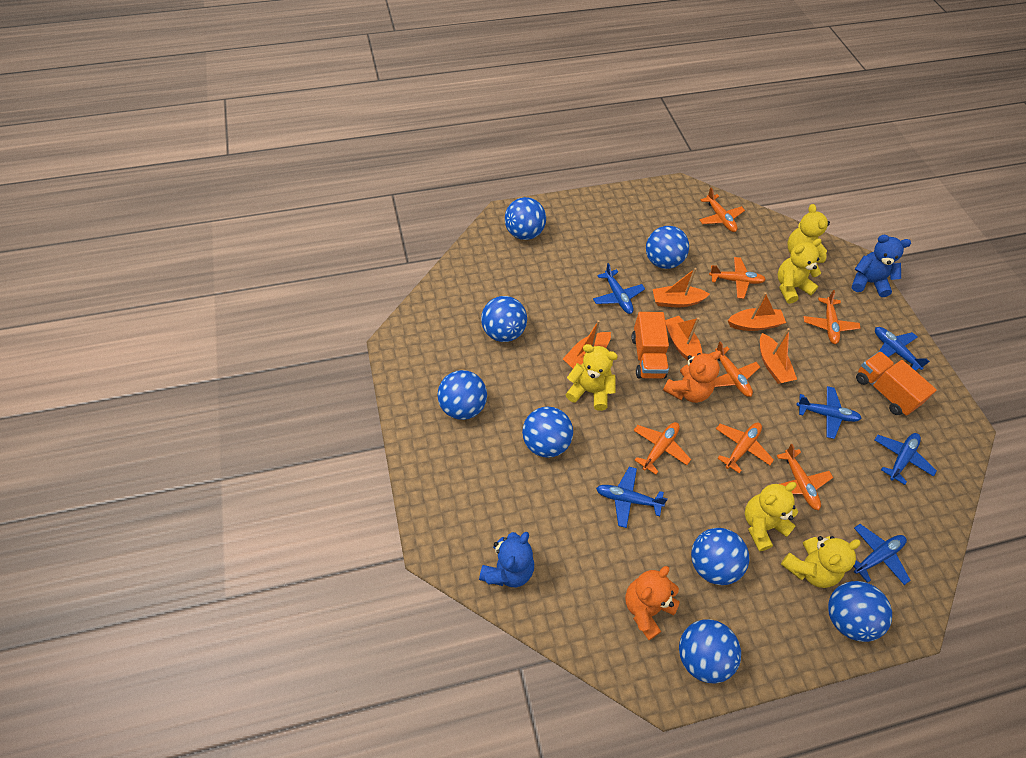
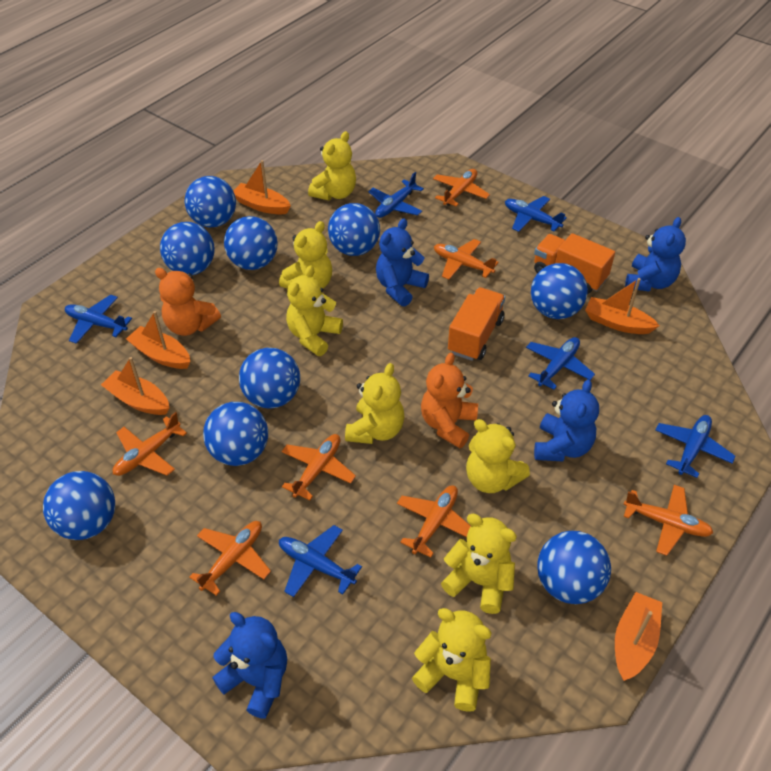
blue ball: 8 -> 9
blue teddy bear: 2 -> 4
yellow teddy bear: 5 -> 7

